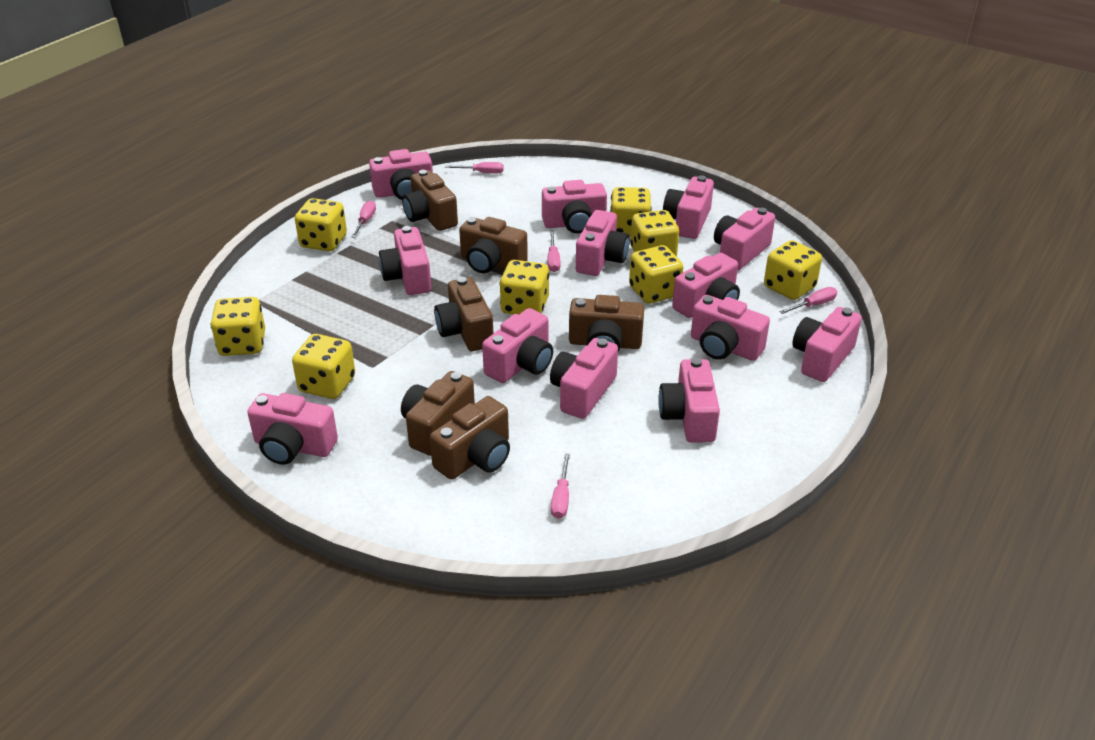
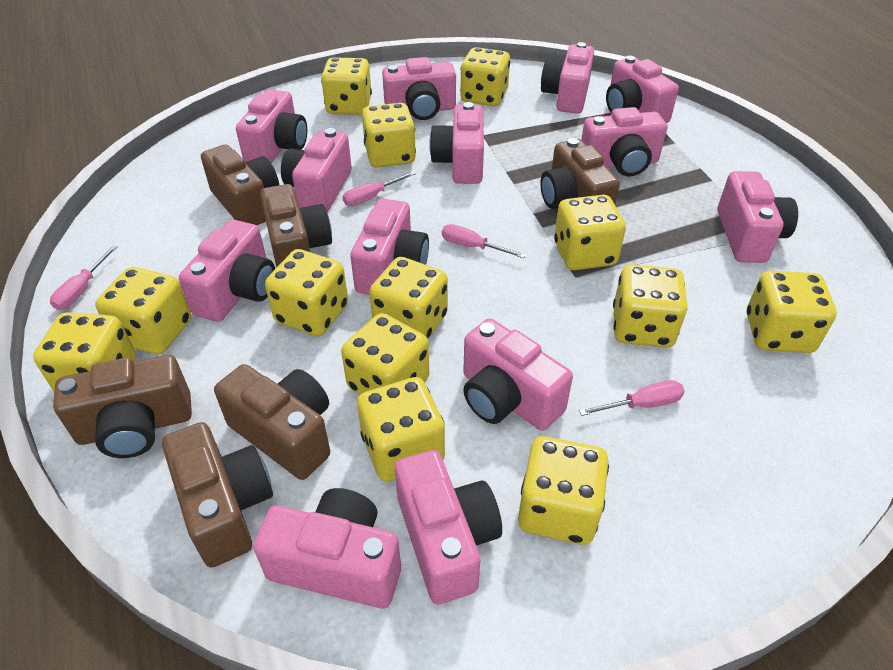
pink screwdriver: 5 -> 4
yellow dice: 8 -> 13

